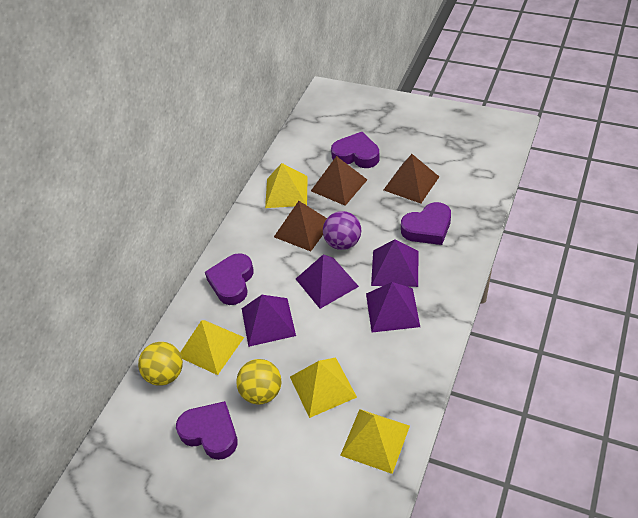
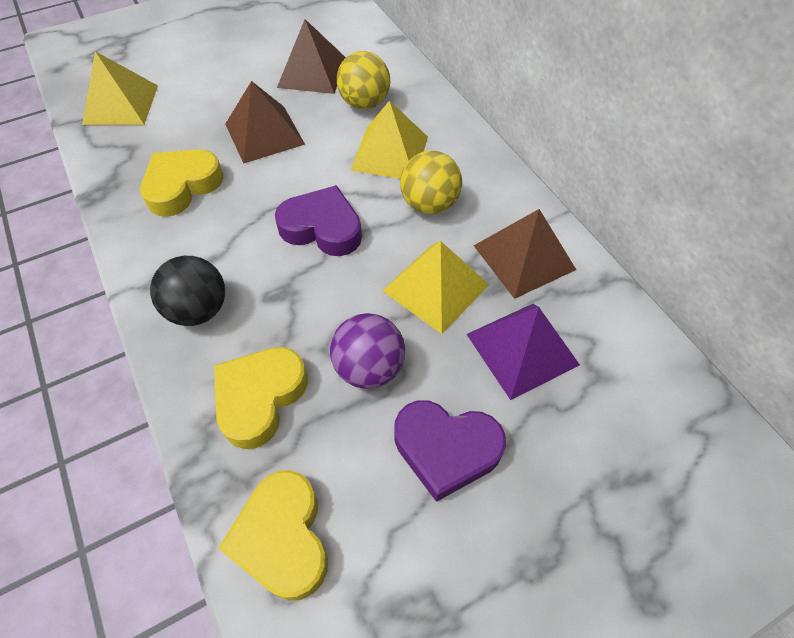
black ball: 0 -> 1
purple heart: 4 -> 2
purple pyramid: 4 -> 1
yellow heart: 0 -> 3
yellow pyramid: 4 -> 3

